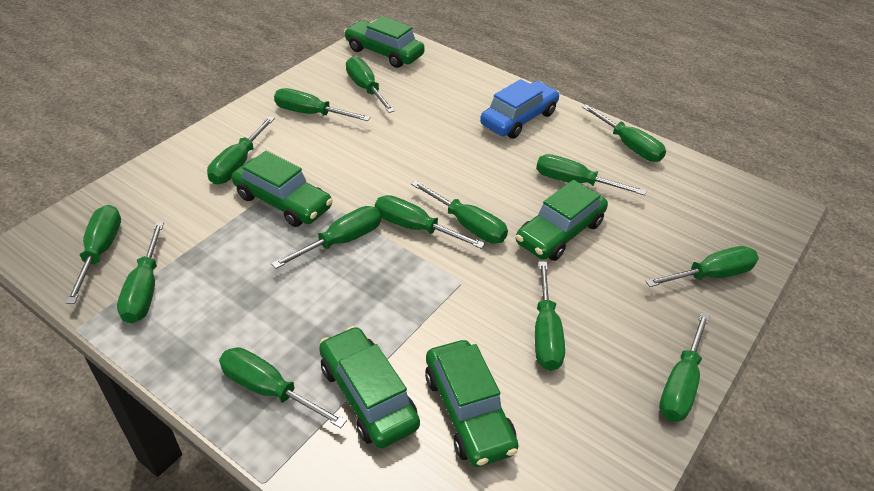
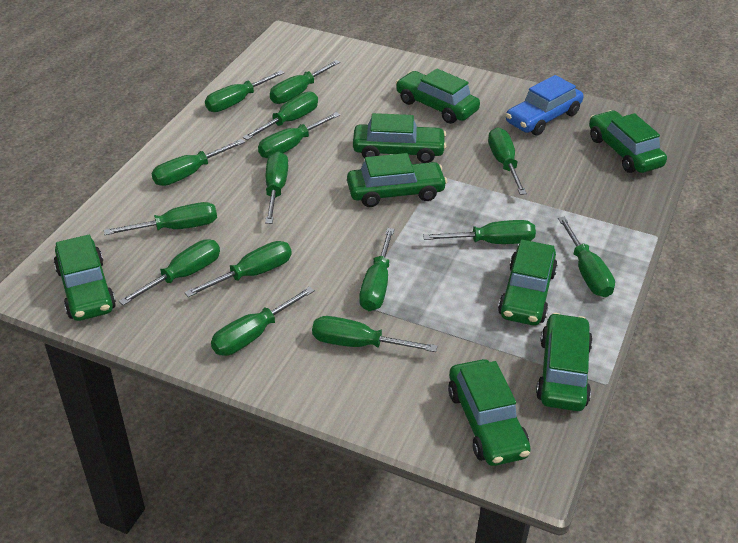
green car: 5 -> 8
green screwdriver: 14 -> 15

